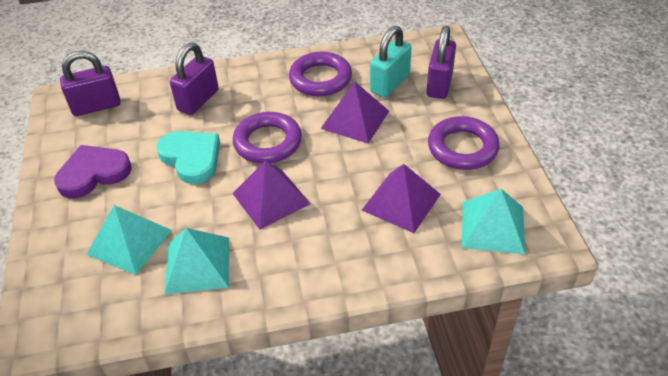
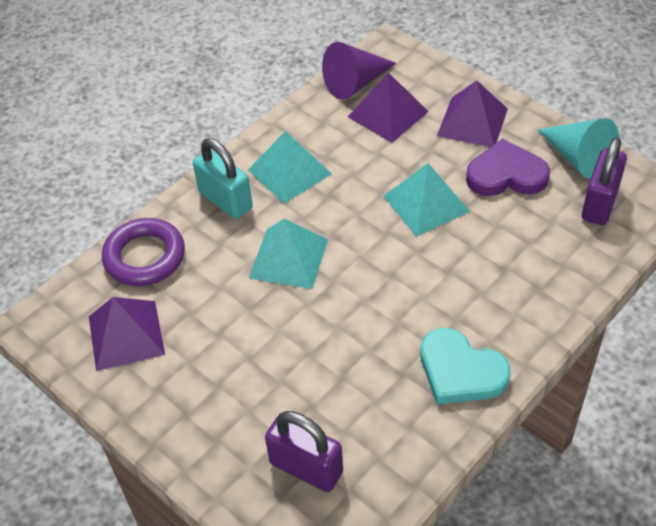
purple cone: 0 -> 1
purple padlock: 3 -> 2
purple ring: 3 -> 1
turquoise cone: 0 -> 1

